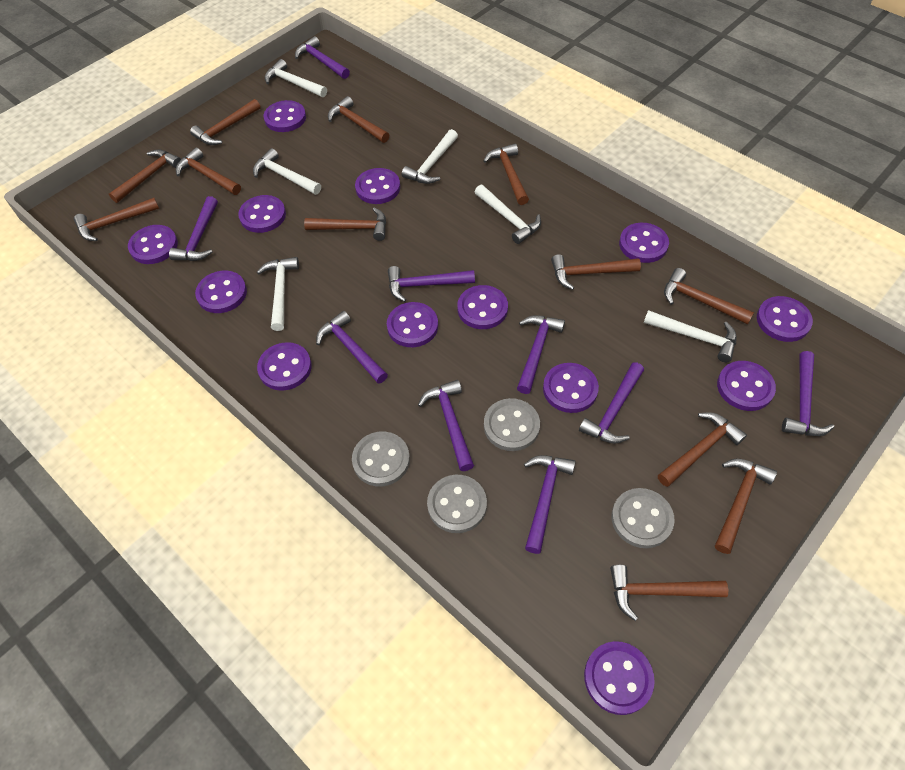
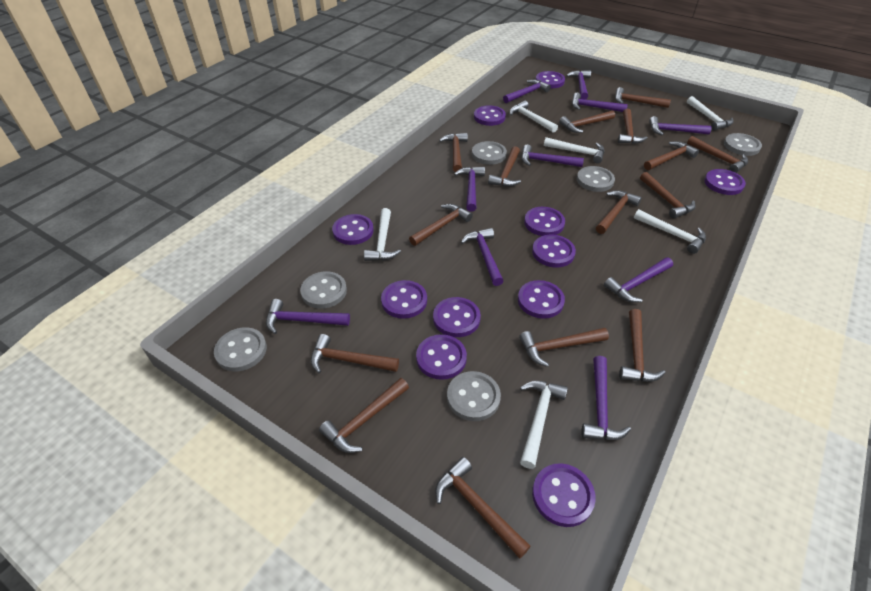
brown hammer: 12 -> 15
grey button: 4 -> 6
purple button: 13 -> 11
purple hammer: 9 -> 10

